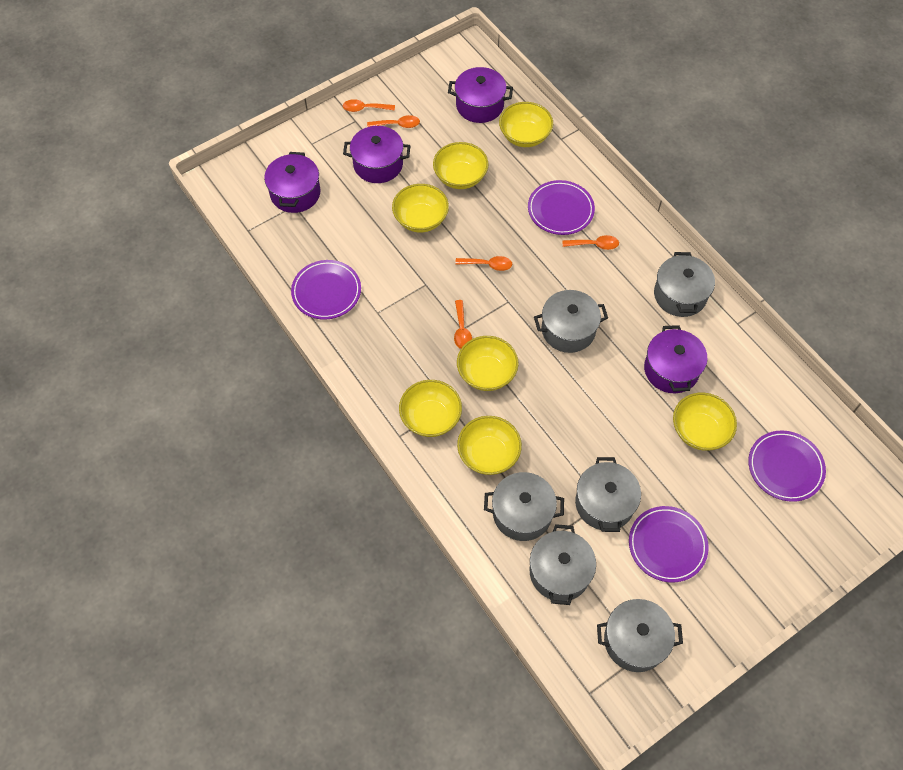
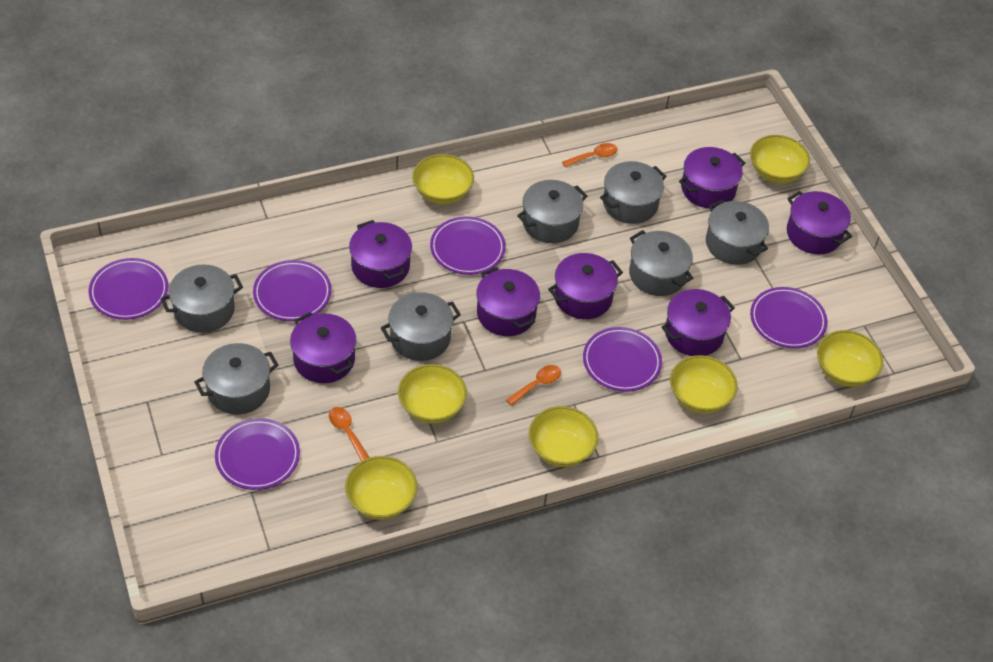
grey pot: 6 -> 7
orange spoon: 5 -> 3
purple plate: 4 -> 6
purple pot: 4 -> 7

